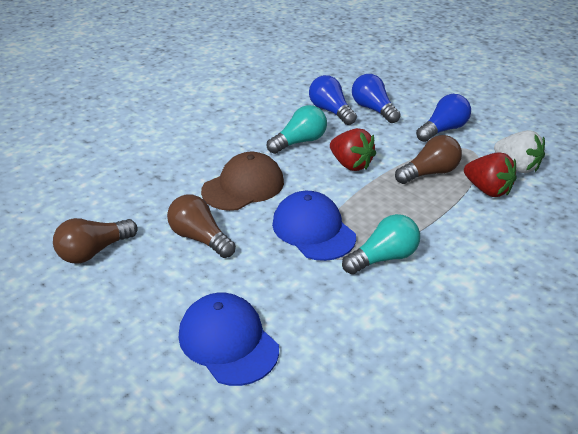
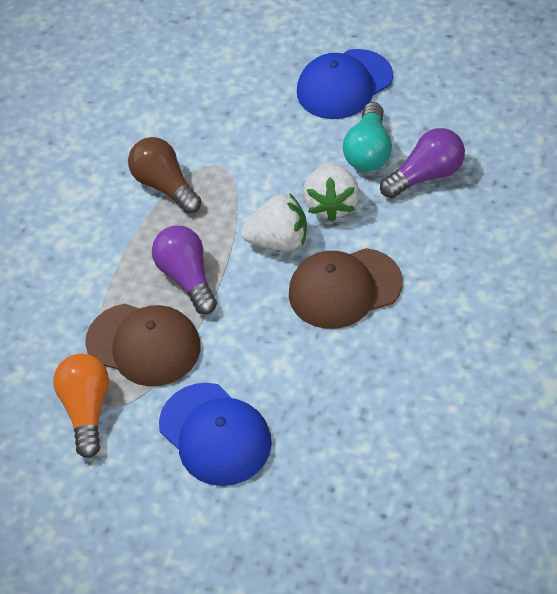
blue light bulb: 3 -> 0
brown cap: 1 -> 2
brown light bulb: 3 -> 1
orange light bulb: 0 -> 1
purple light bulb: 0 -> 2
red strawberry: 2 -> 0
turquoise light bulb: 2 -> 1
white strawberry: 1 -> 2

